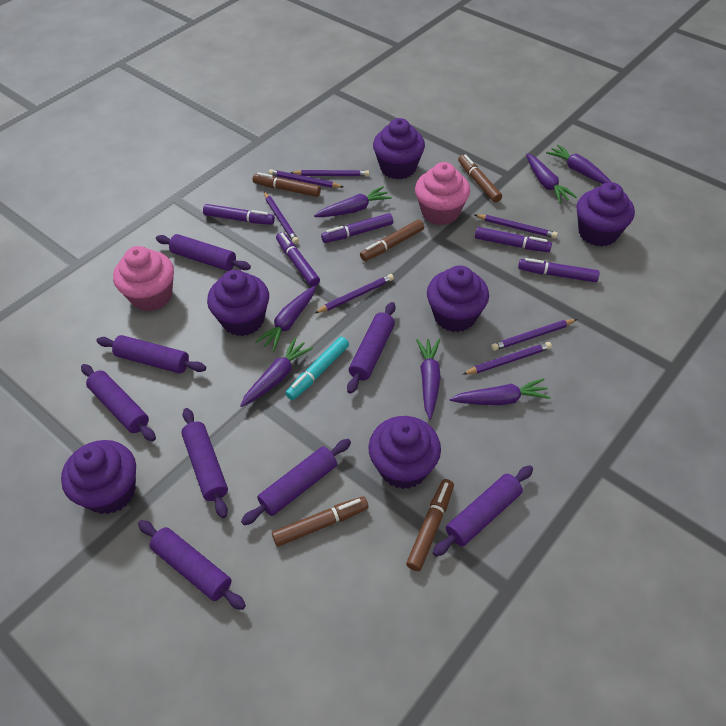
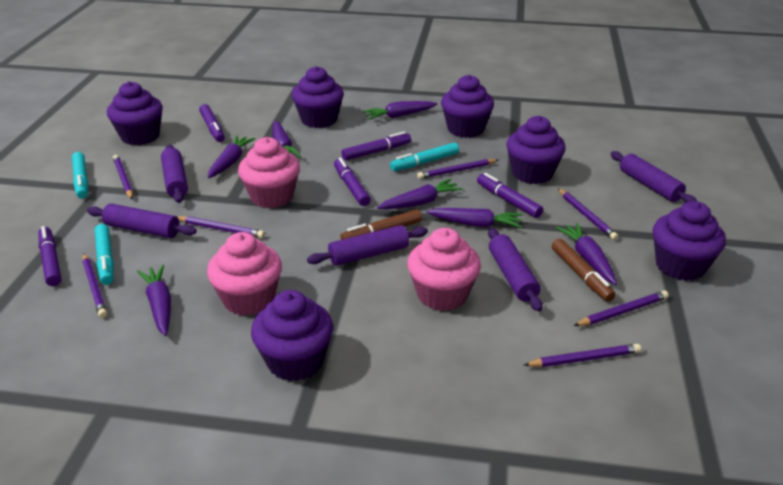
brown marker: 5 -> 2
pink cupcake: 2 -> 3
purple rolling pin: 8 -> 5
turquoise marker: 1 -> 3

